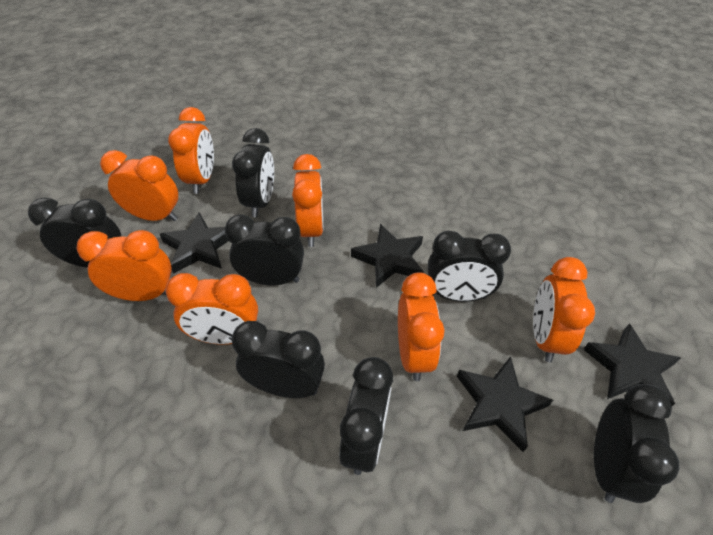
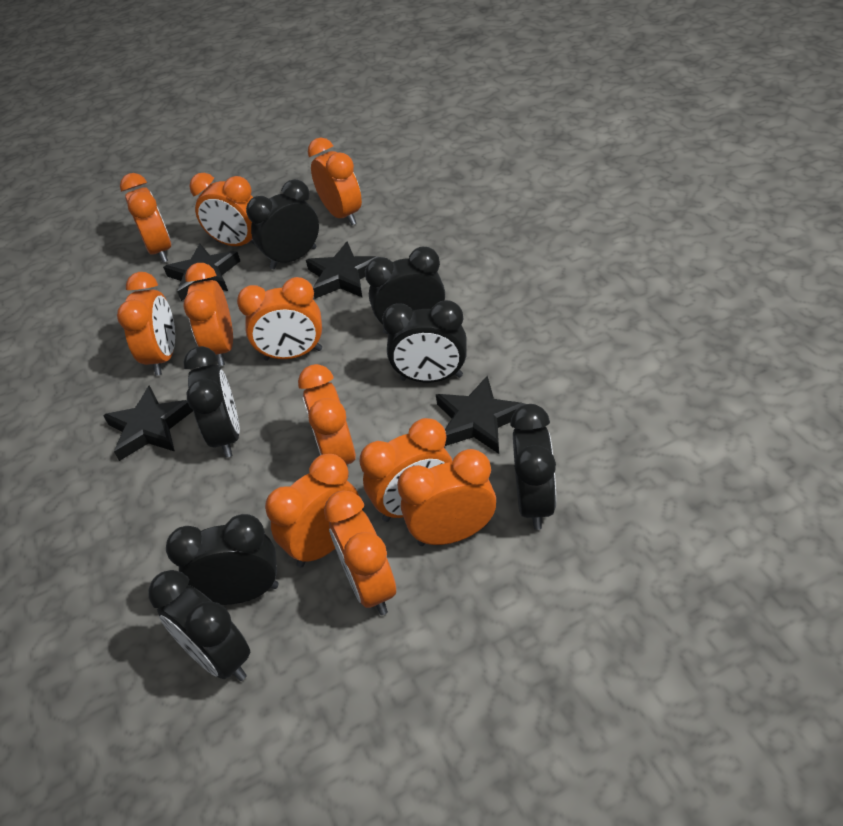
orange clock: 7 -> 11

